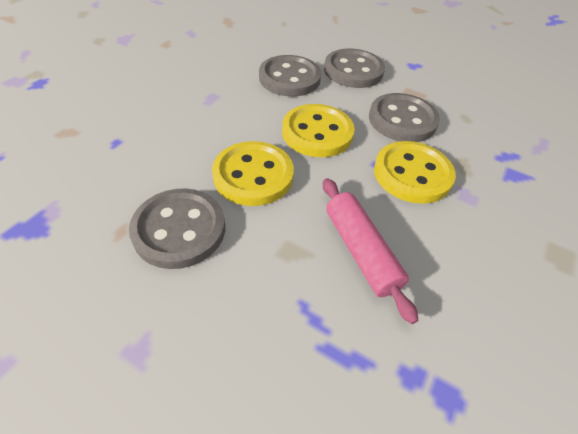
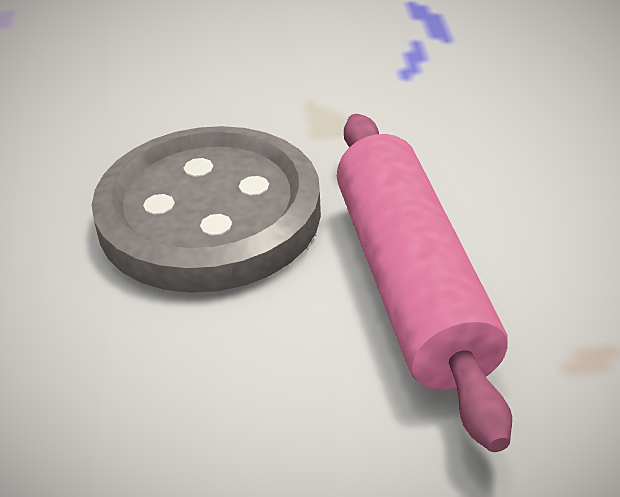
grey button: 4 -> 1
yellow button: 3 -> 0

